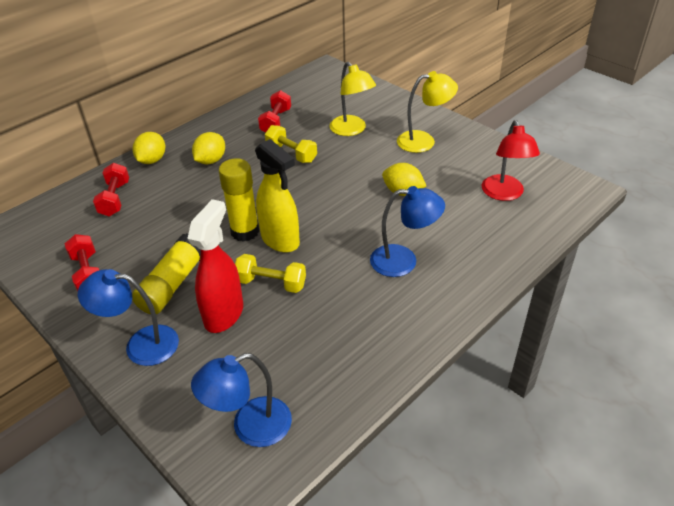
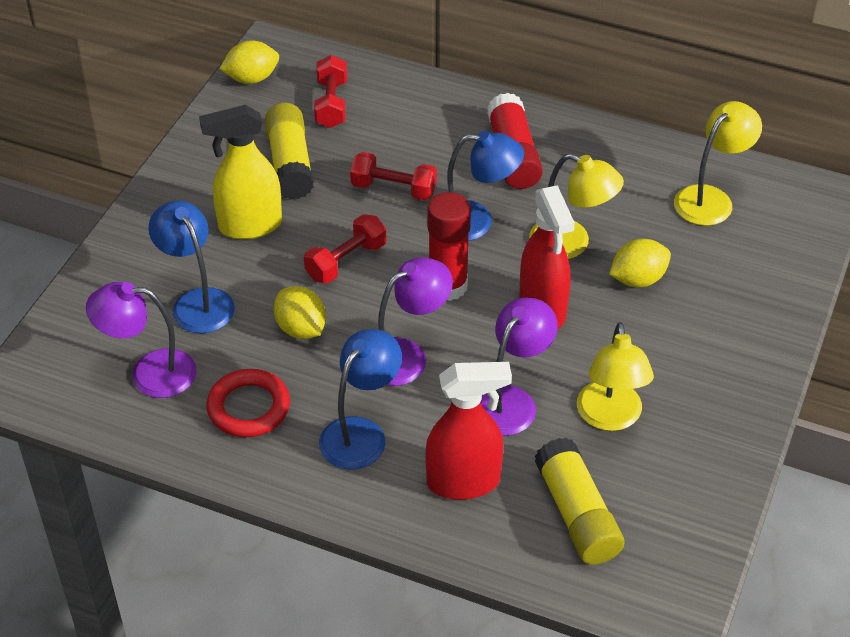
purple lamp: 0 -> 3
red glue stick: 0 -> 2
red lamp: 1 -> 0
red ring: 0 -> 1
red spray bottle: 1 -> 2
yellow dumbbell: 2 -> 0
yellow lamp: 2 -> 3

